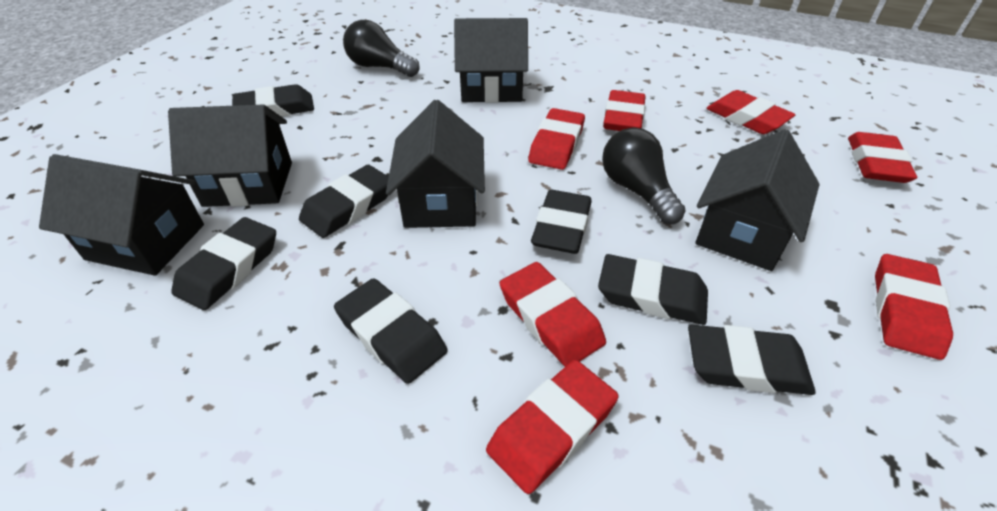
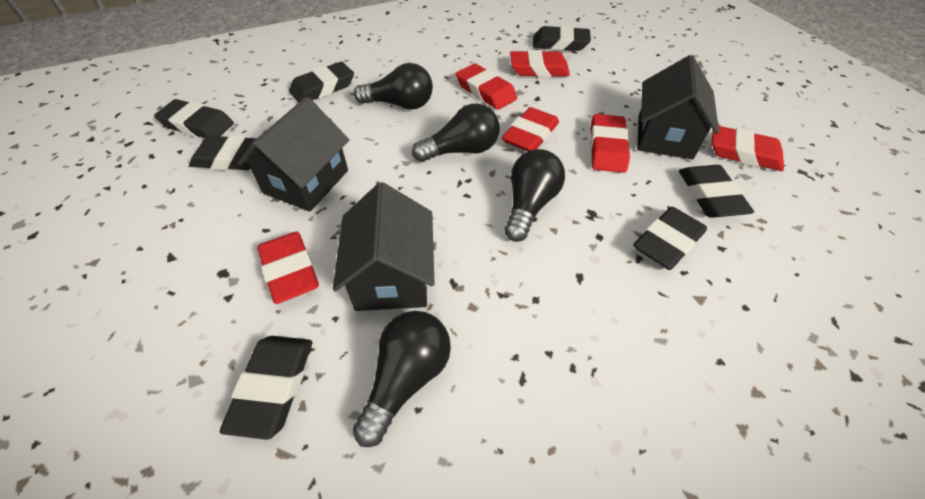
black house: 5 -> 3
black light bulb: 2 -> 4
red eraser: 7 -> 6

